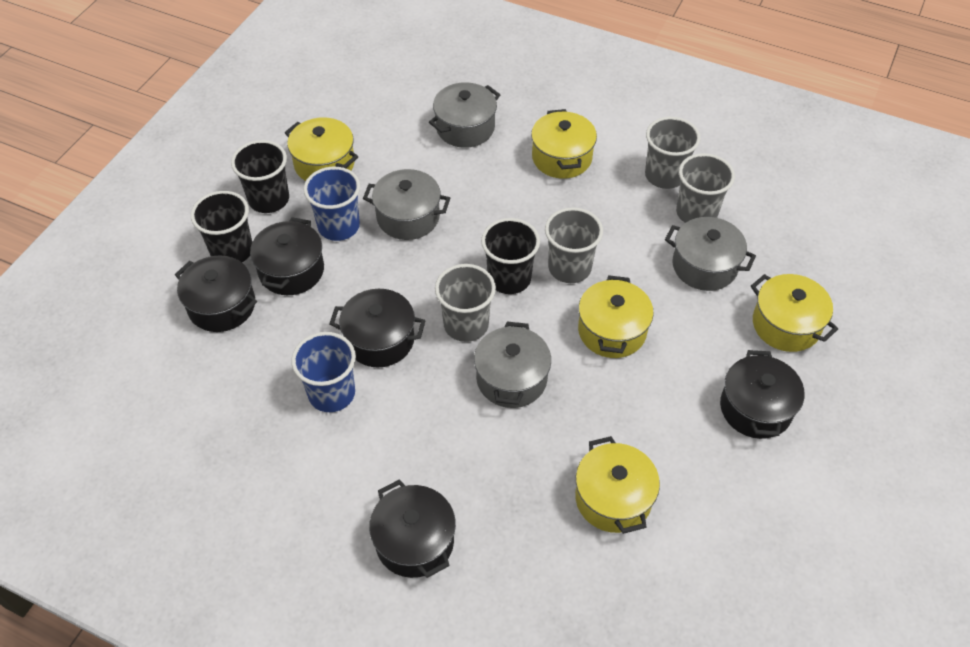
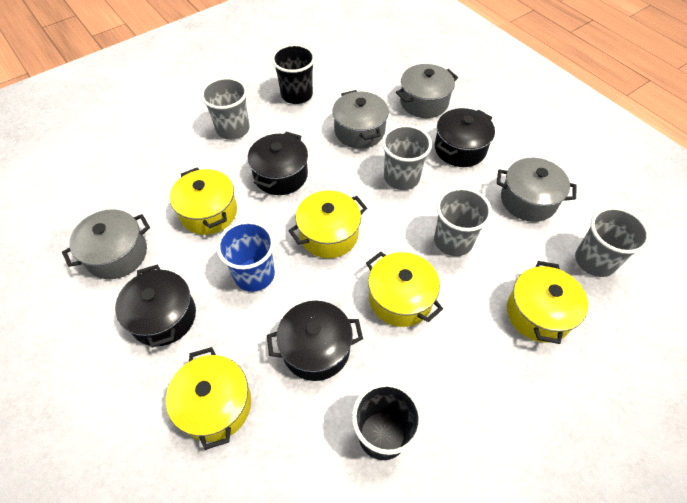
black cup: 3 -> 2
black pot: 5 -> 4
blue cup: 2 -> 1

